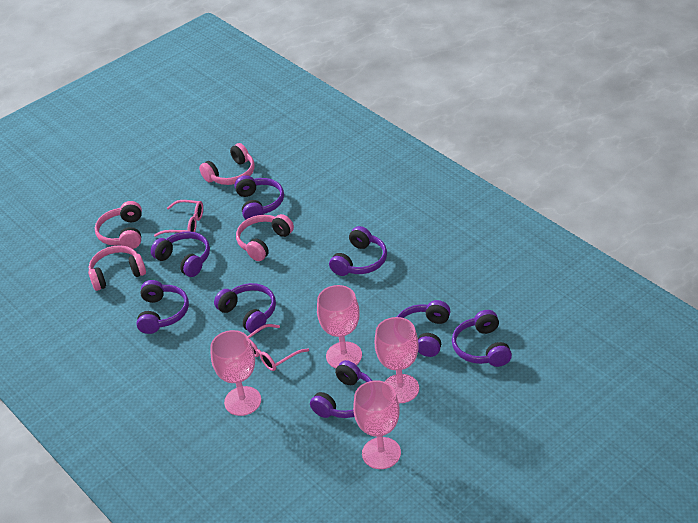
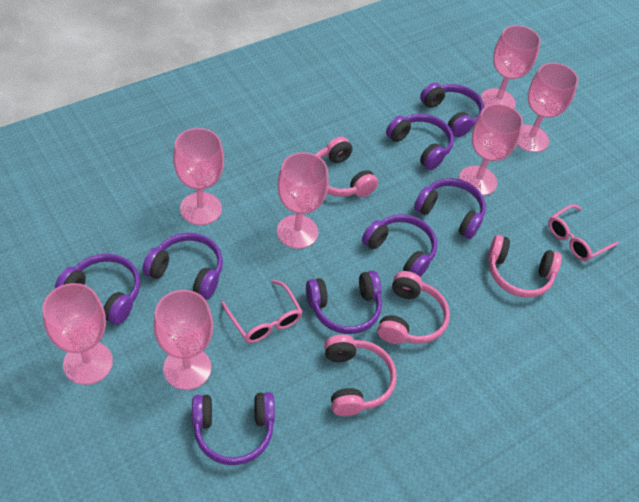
pink goblet: 4 -> 7

